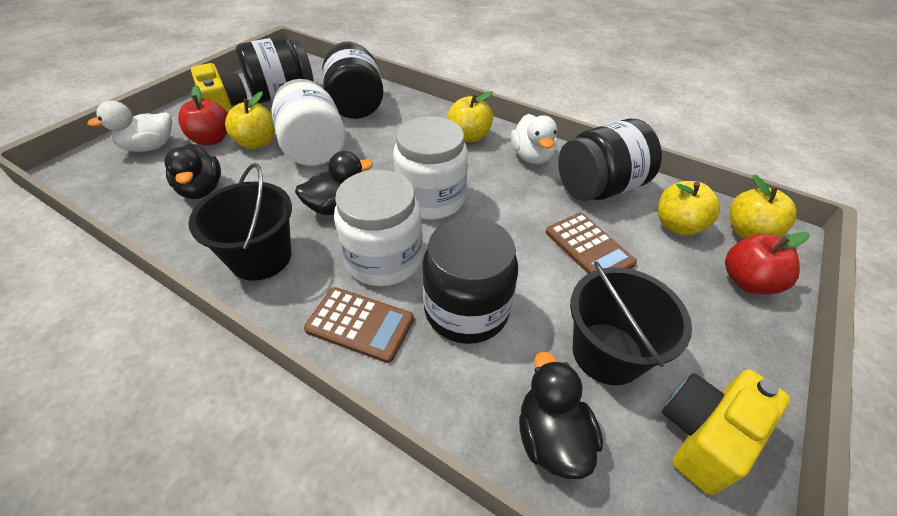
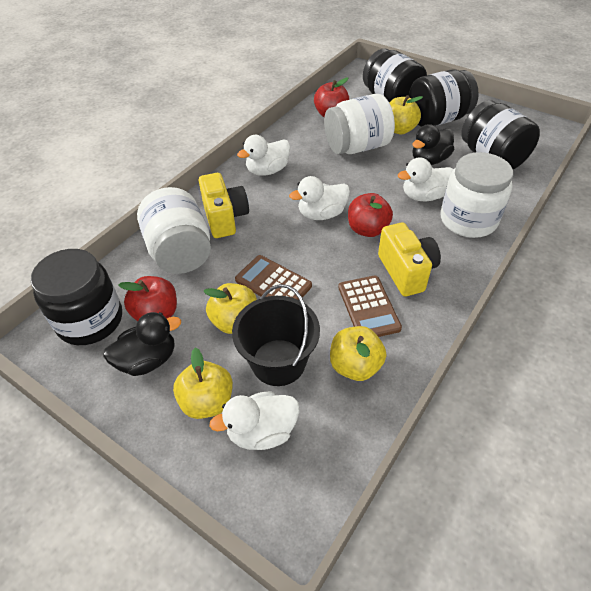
black bucket: 2 -> 1
black duck: 3 -> 2
red apple: 2 -> 3
white duck: 2 -> 4

